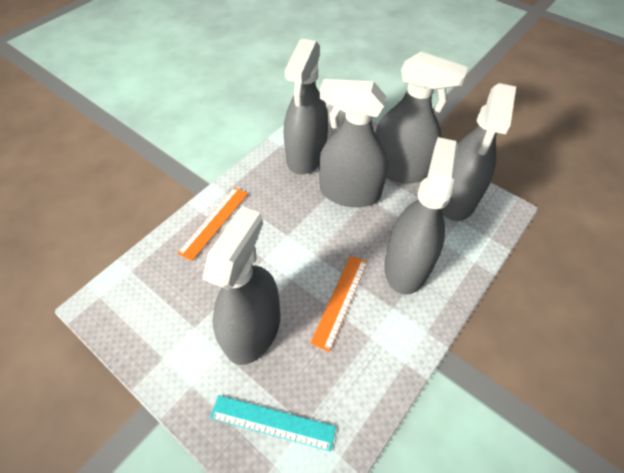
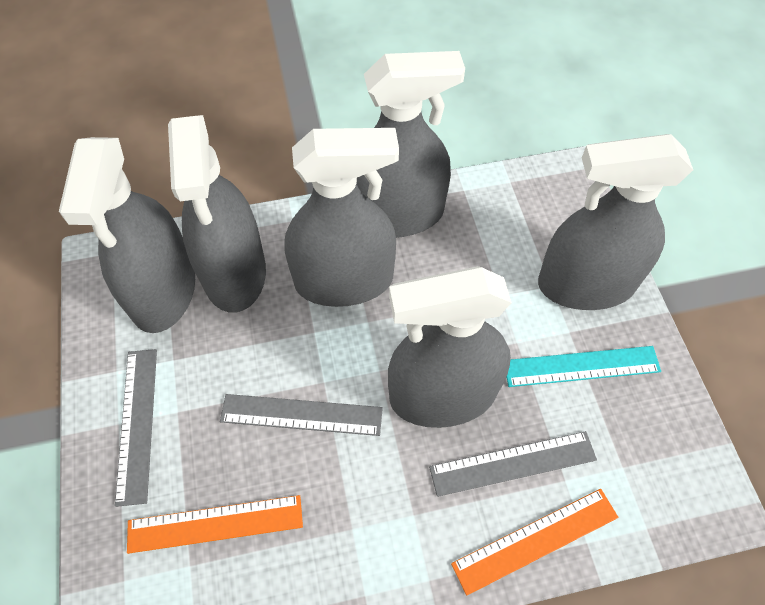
grey ruler: 0 -> 3

